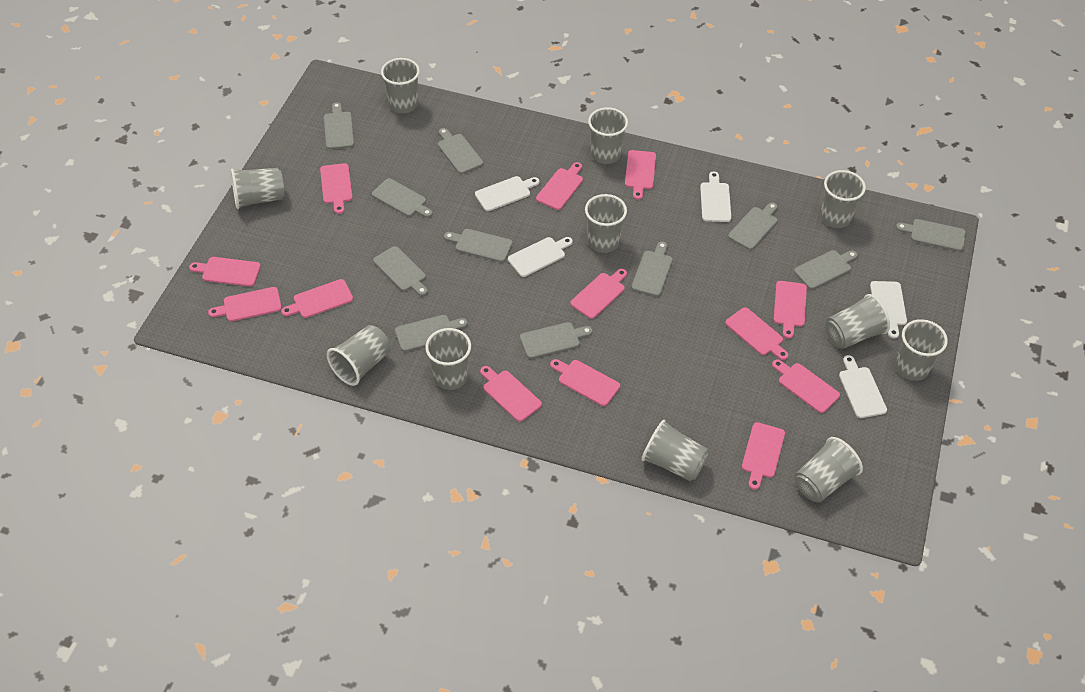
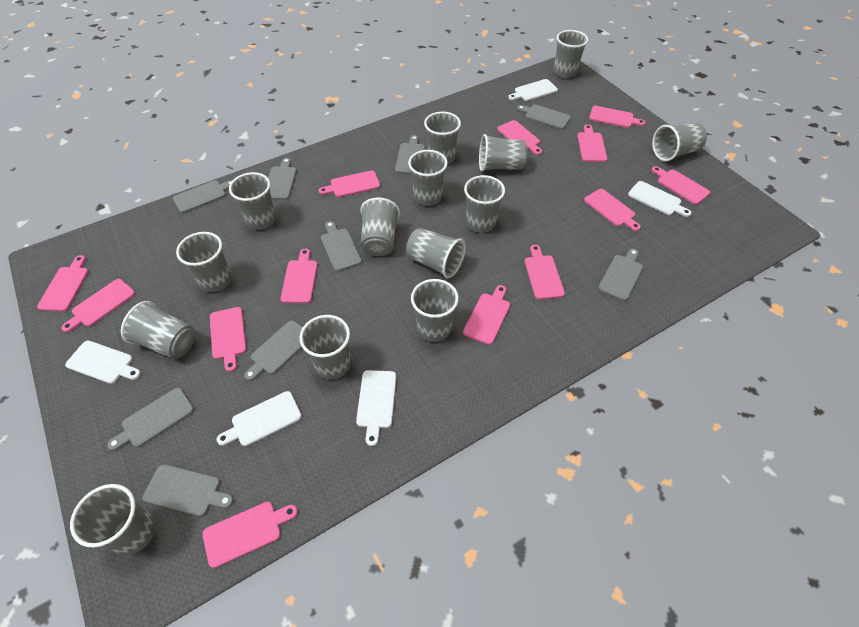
grey cup: 11 -> 14
grey cutting board: 11 -> 9

